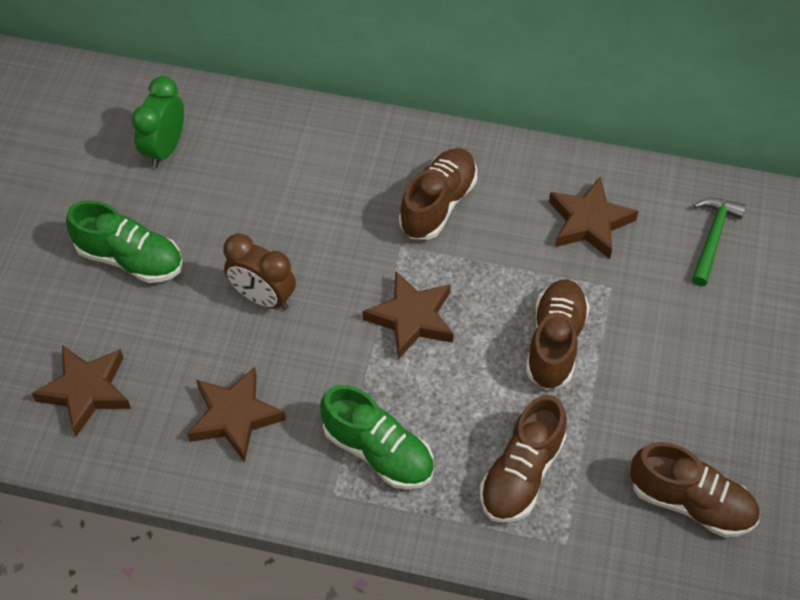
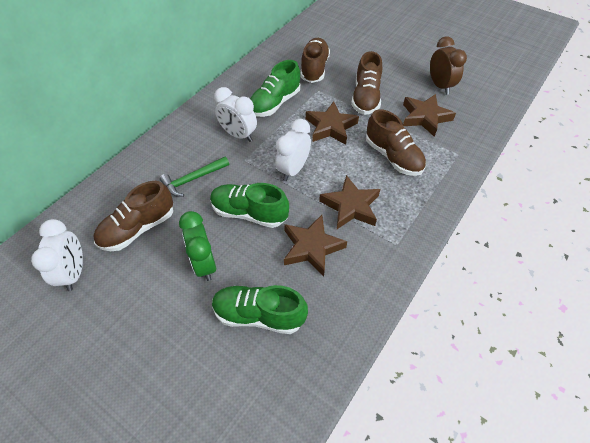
green shoe: 2 -> 3
white clock: 0 -> 3

